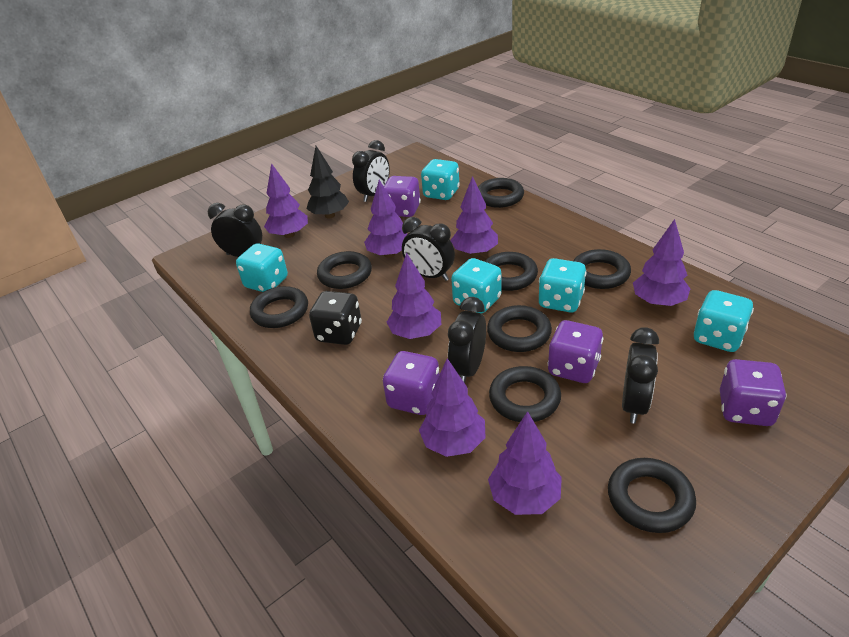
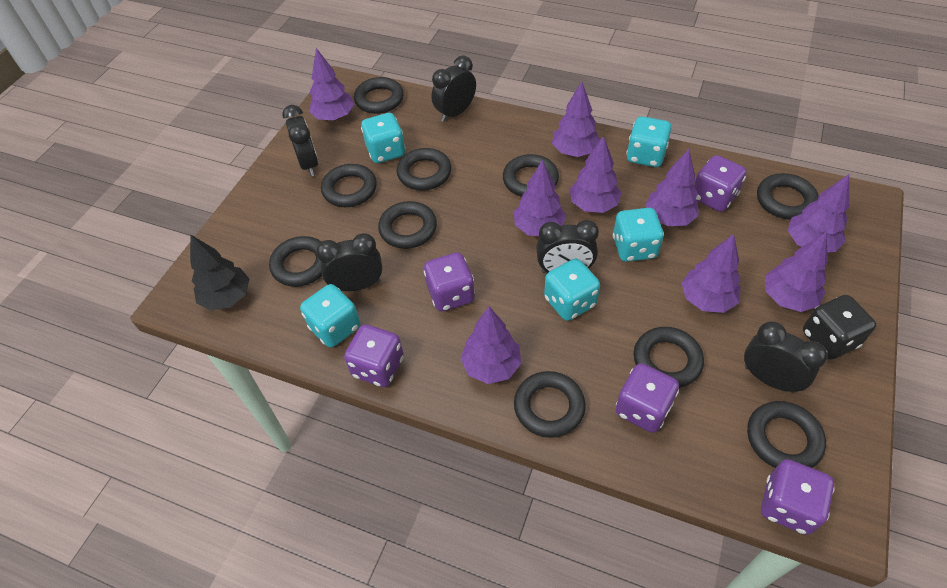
black ring: 8 -> 10
purple dice: 4 -> 5
purple tree: 7 -> 9

